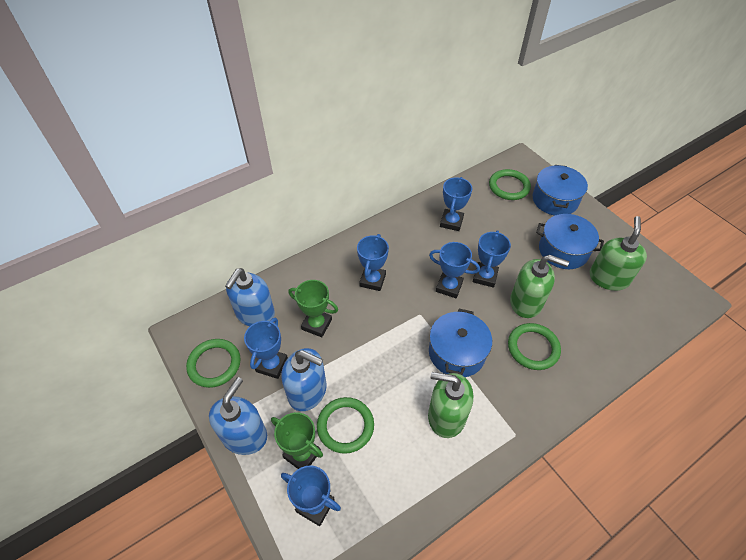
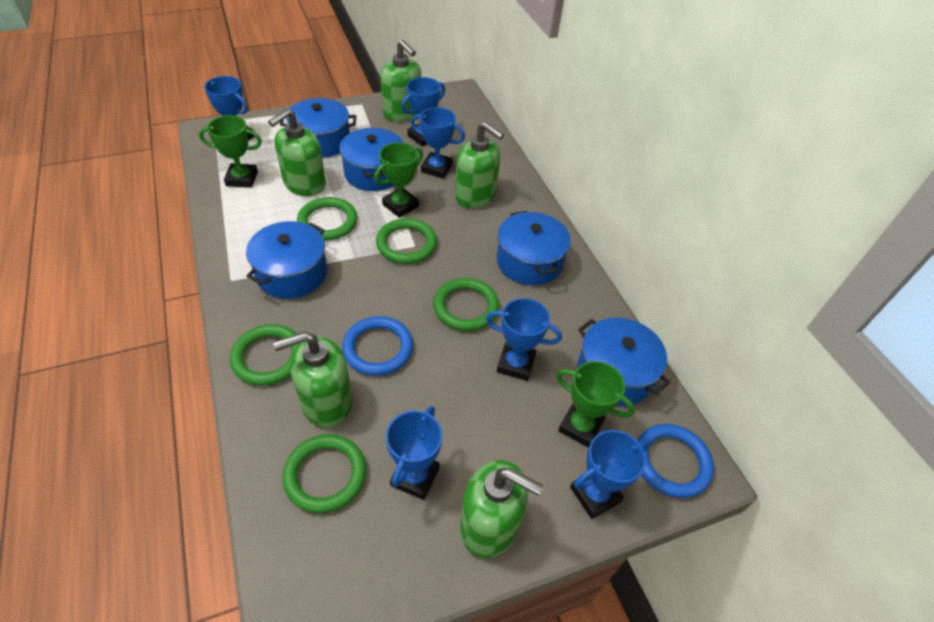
blue pot: 3 -> 5
blue ring: 0 -> 2
blue soap dispenser: 3 -> 0
green ring: 4 -> 5
green soap dispenser: 3 -> 5
green trophy: 2 -> 3

